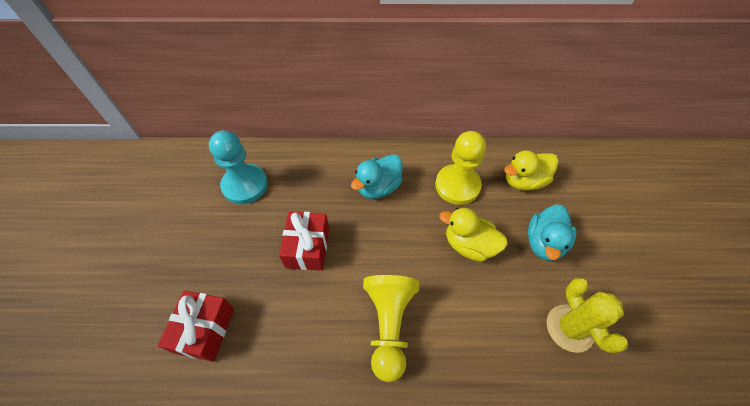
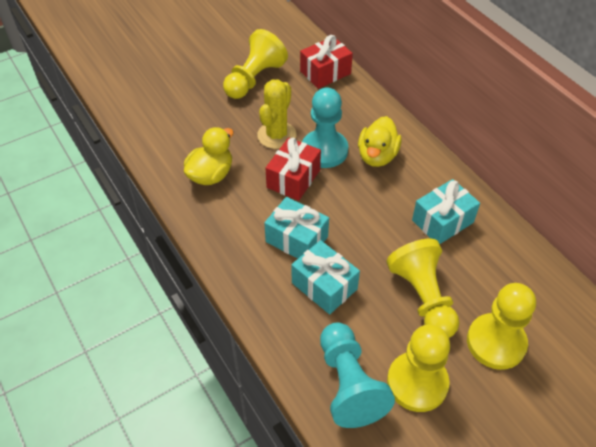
turquoise duck: 2 -> 0
turquoise gift: 0 -> 3
turquoise pawn: 1 -> 2
yellow pawn: 2 -> 4

